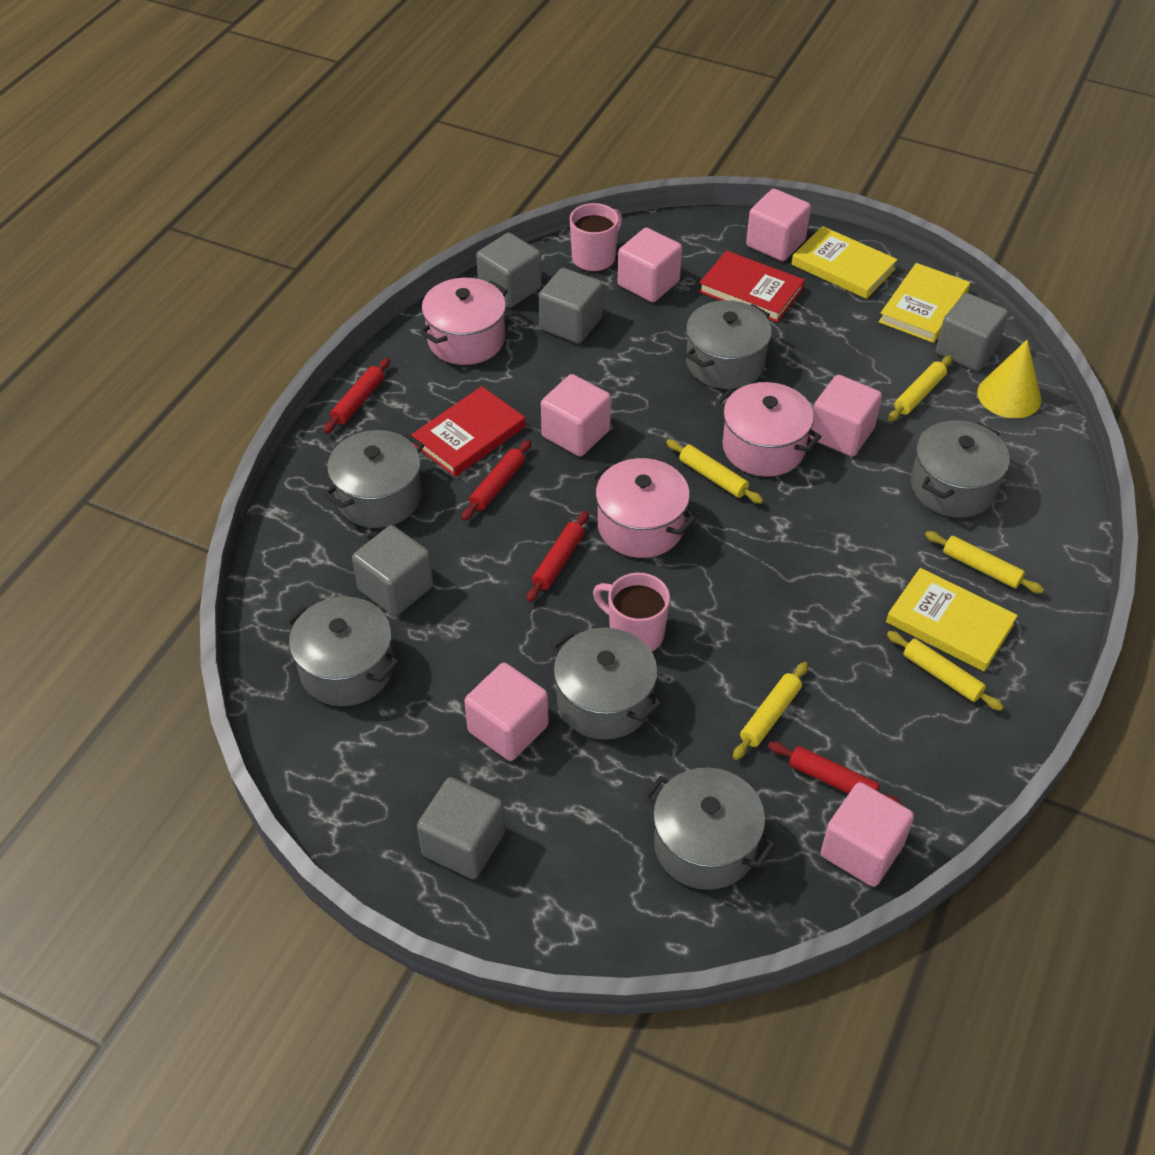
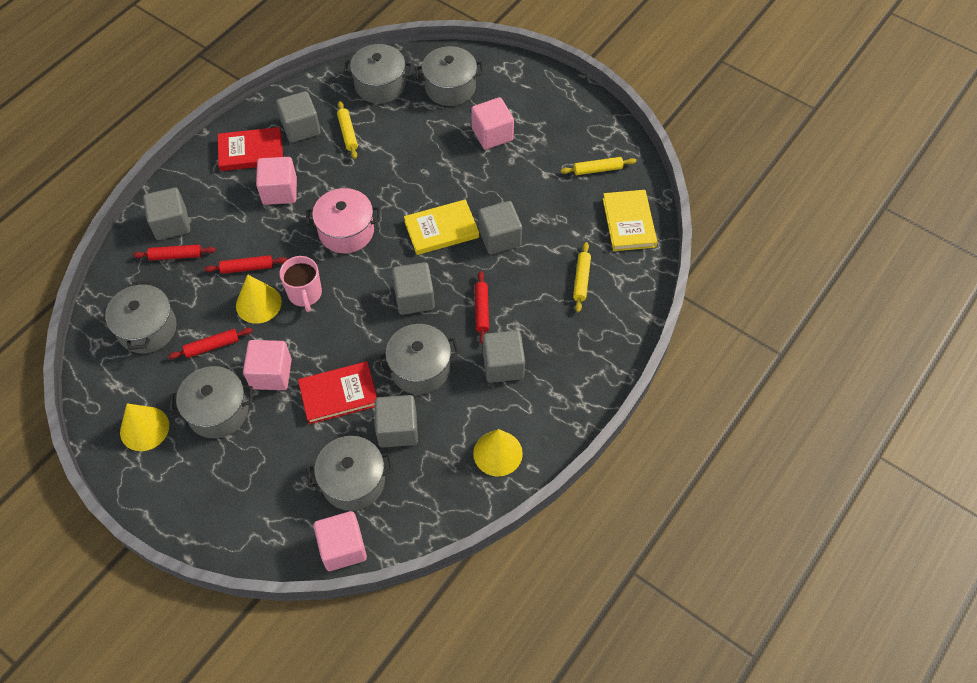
grey cube: 5 -> 6
pink cube: 6 -> 4
pink mug: 2 -> 1
pink pot: 3 -> 1
yellow book: 3 -> 2
yellow cone: 1 -> 3
yellow rolling pin: 5 -> 3

